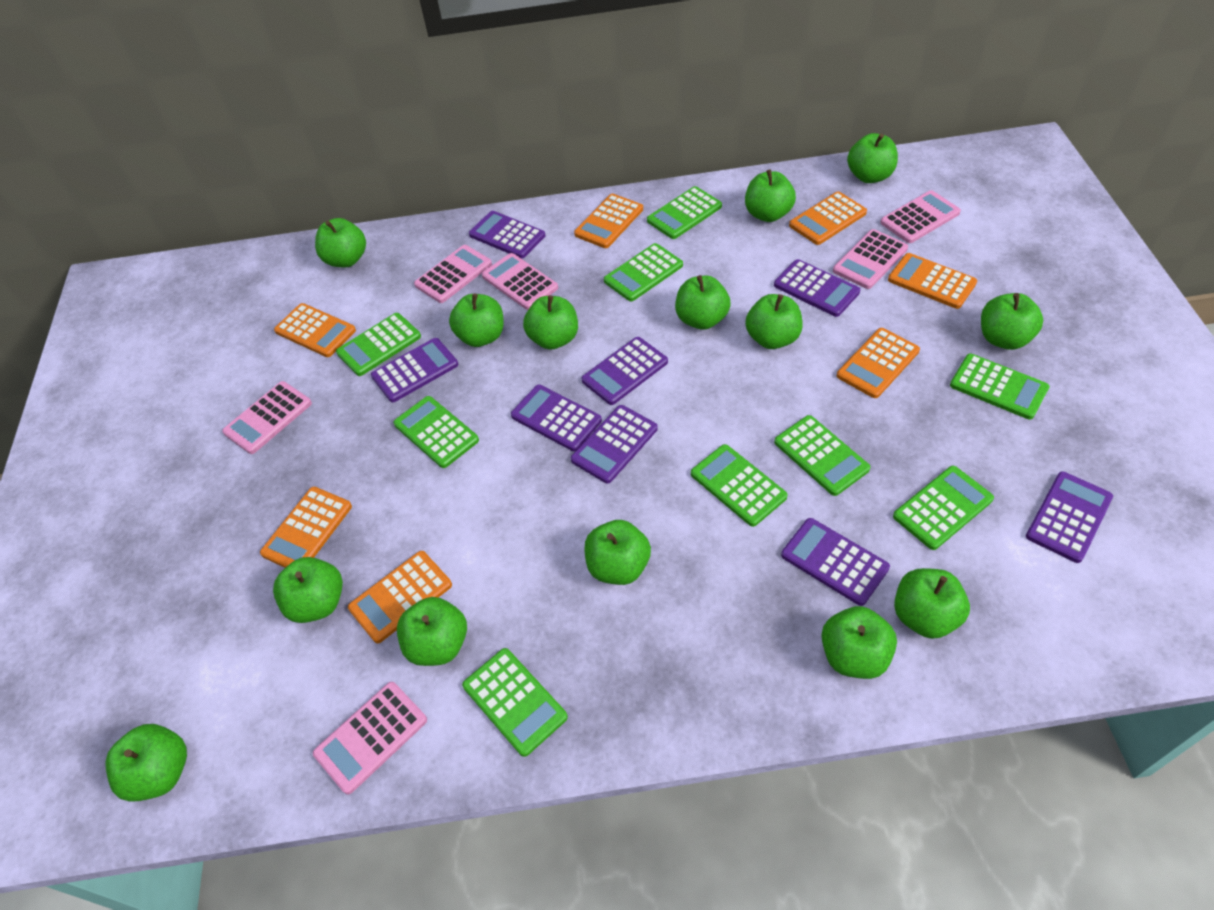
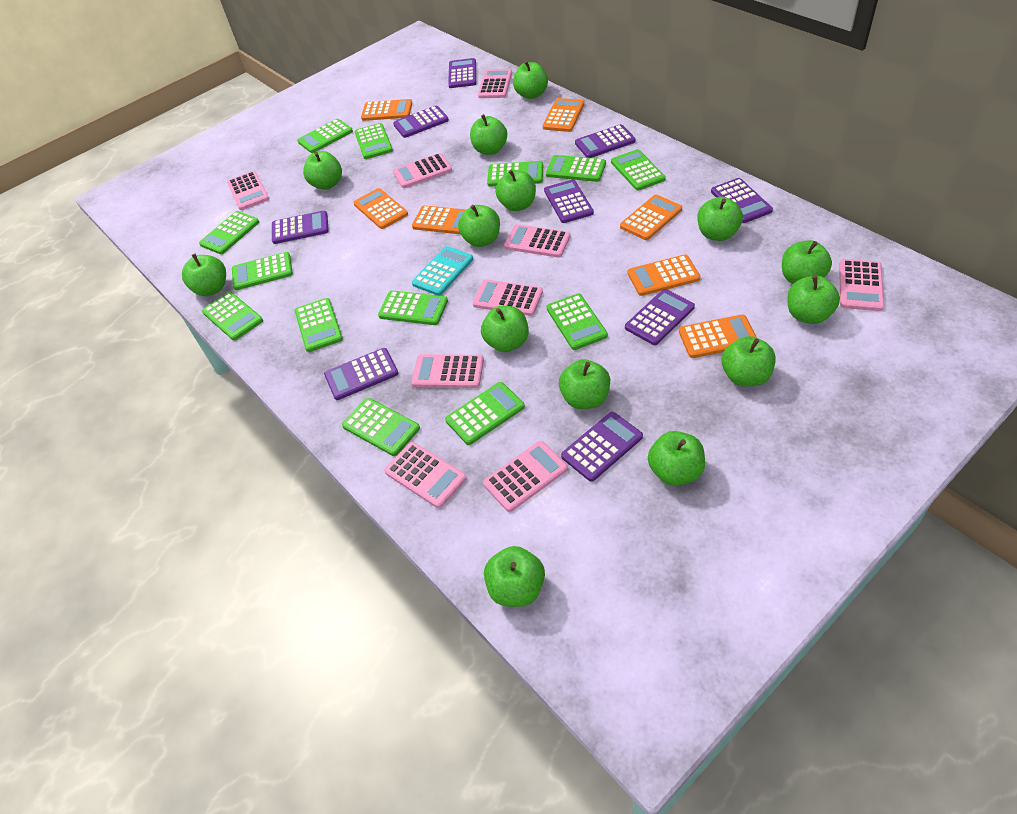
green calculator: 9 -> 13
pink calculator: 6 -> 9
purple calculator: 8 -> 9
turquoise calculator: 0 -> 1

